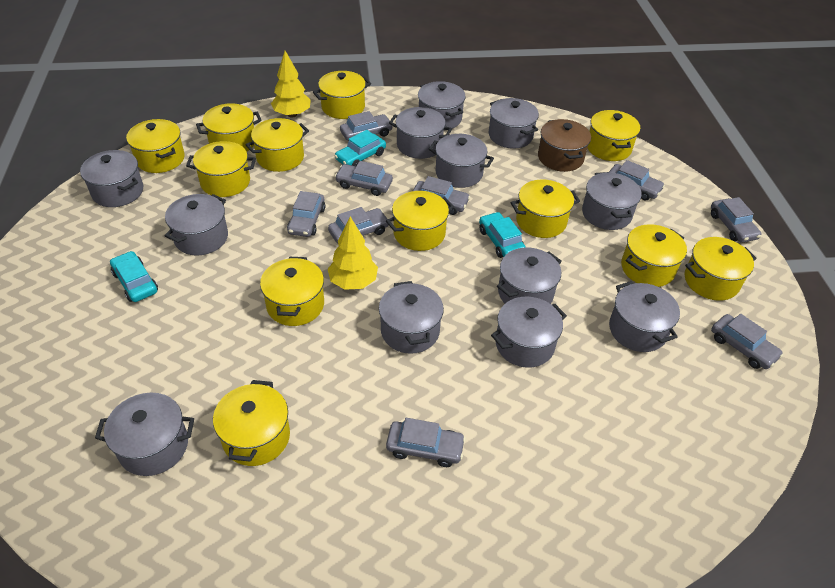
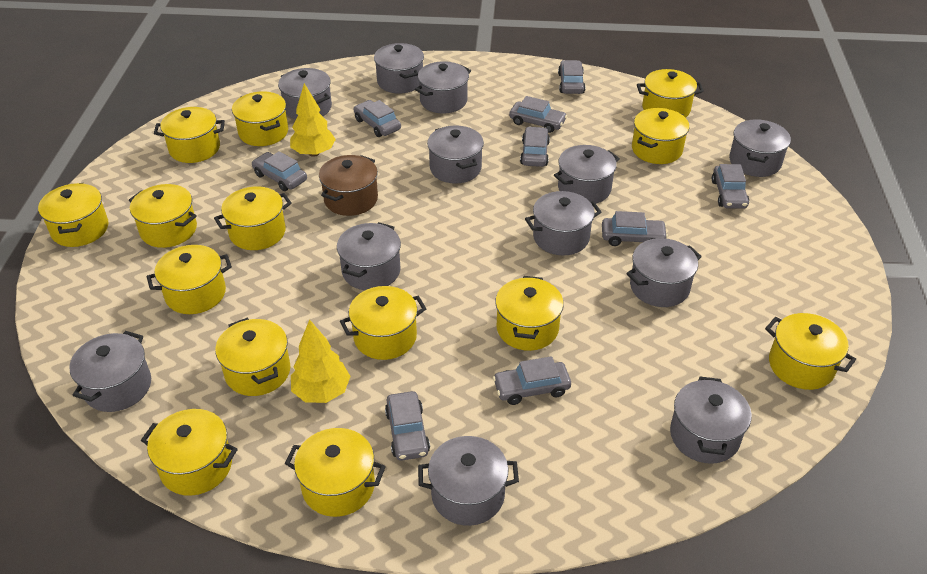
turquoise car: 3 -> 0
yellow pot: 12 -> 14

